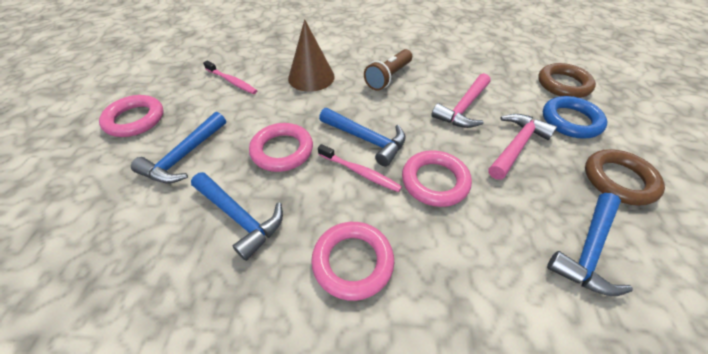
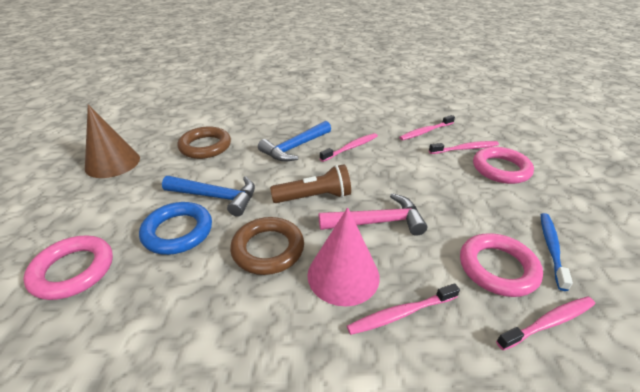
blue hammer: 4 -> 2
blue toothbrush: 0 -> 1
pink cone: 0 -> 1
pink hammer: 2 -> 1
pink ring: 4 -> 3
pink toothbrush: 2 -> 5

